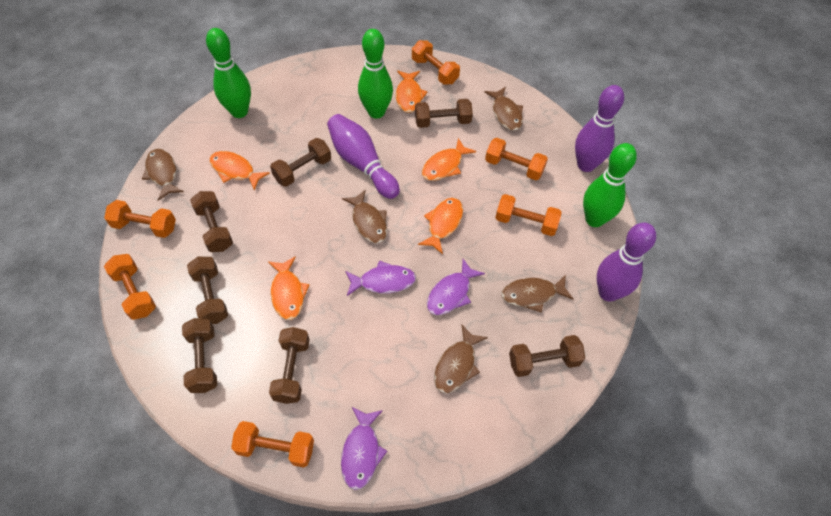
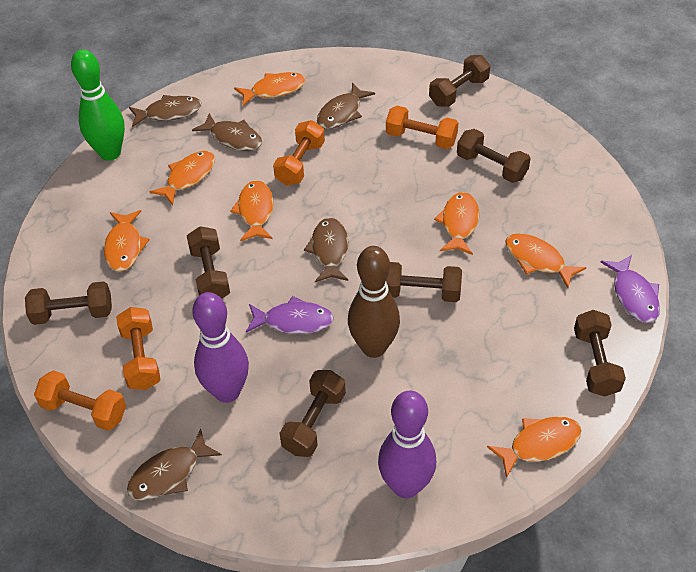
brown bowling pin: 0 -> 1
green bowling pin: 3 -> 1
orange dumbbell: 6 -> 4
orange fish: 5 -> 7
purple bowling pin: 3 -> 2
purple fish: 3 -> 2

